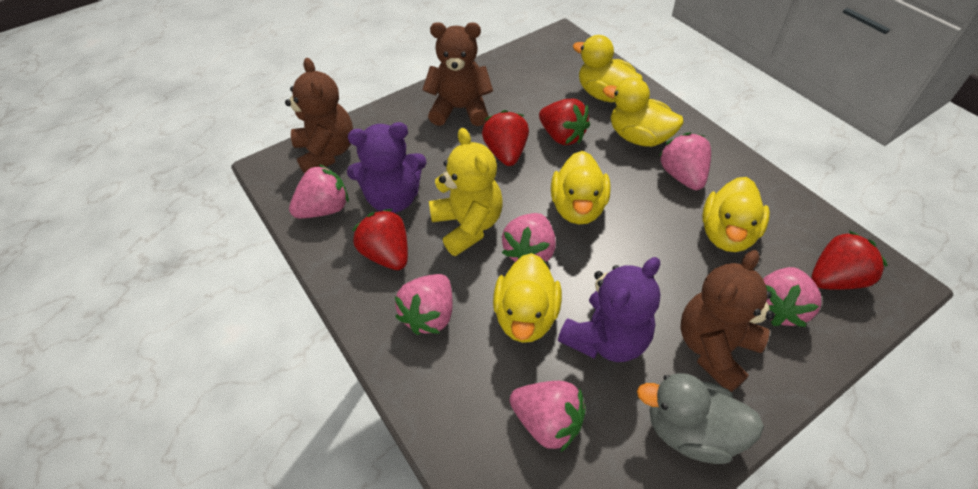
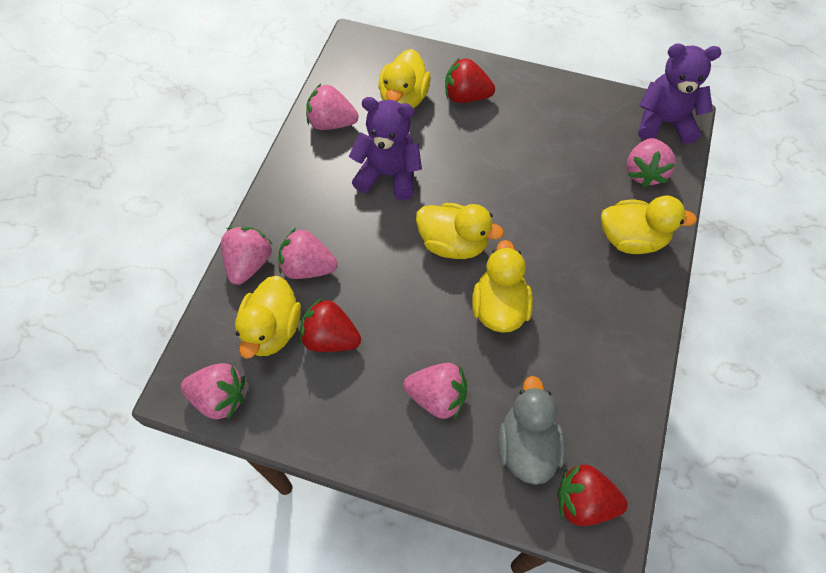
brown teddy bear: 3 -> 0
red strawberry: 4 -> 3
yellow teddy bear: 1 -> 0

